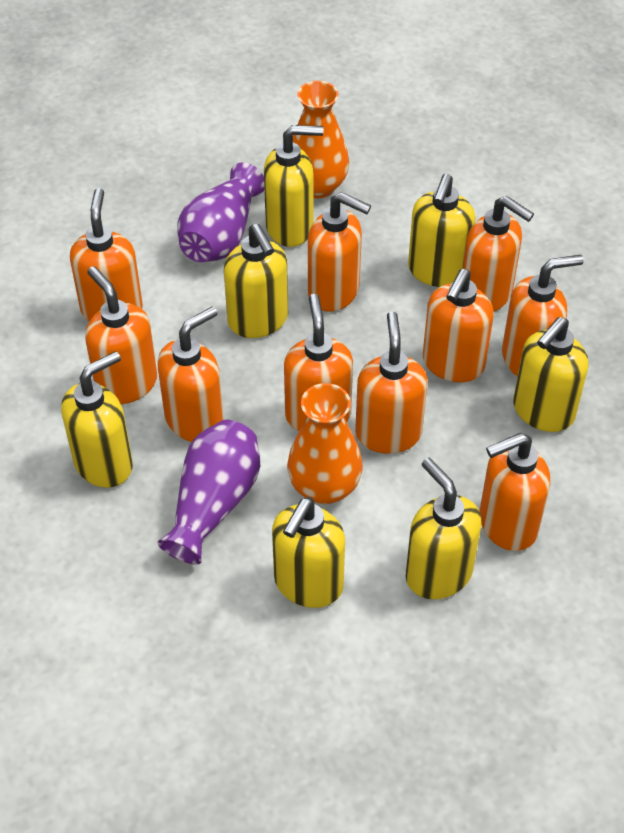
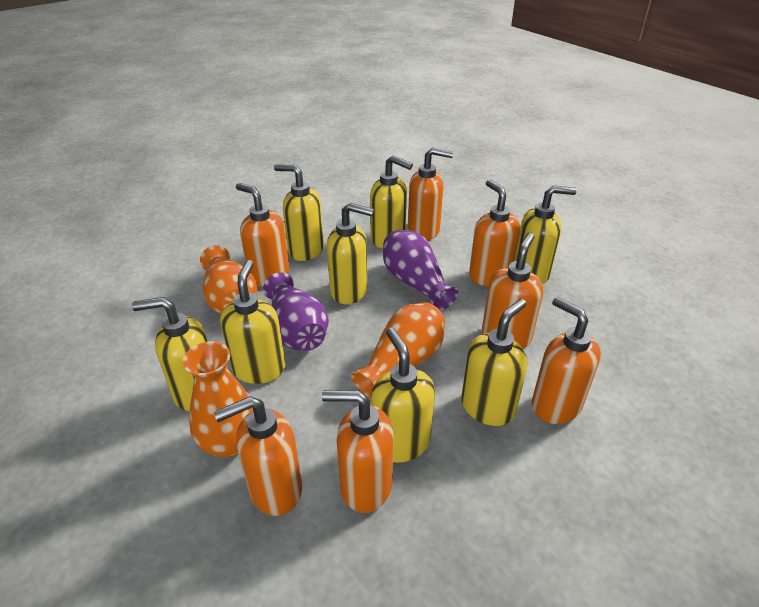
orange soap dispenser: 10 -> 7
orange vase: 2 -> 3
yellow soap dispenser: 7 -> 8

